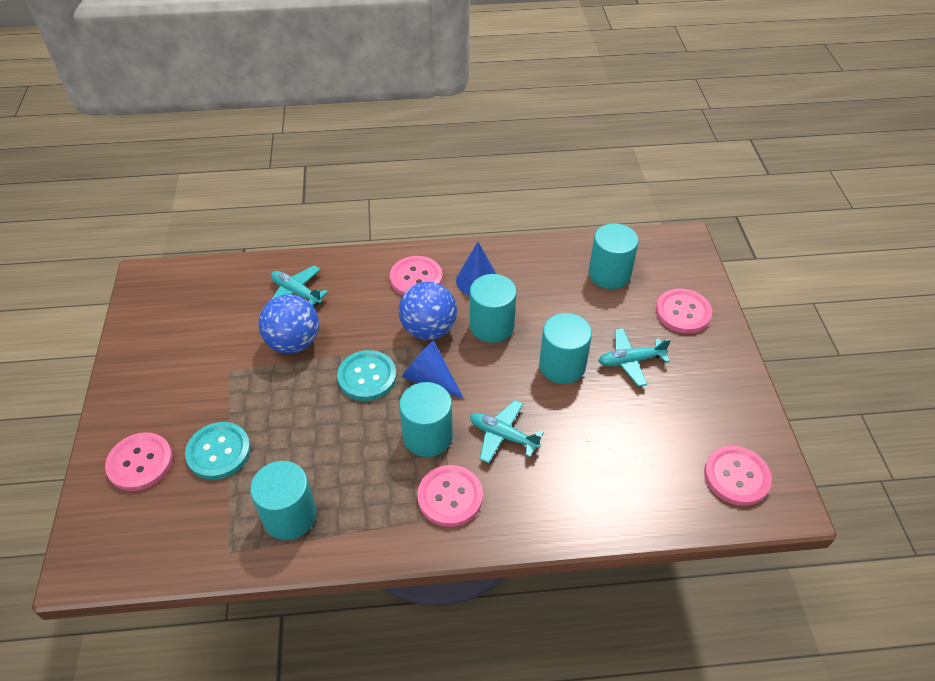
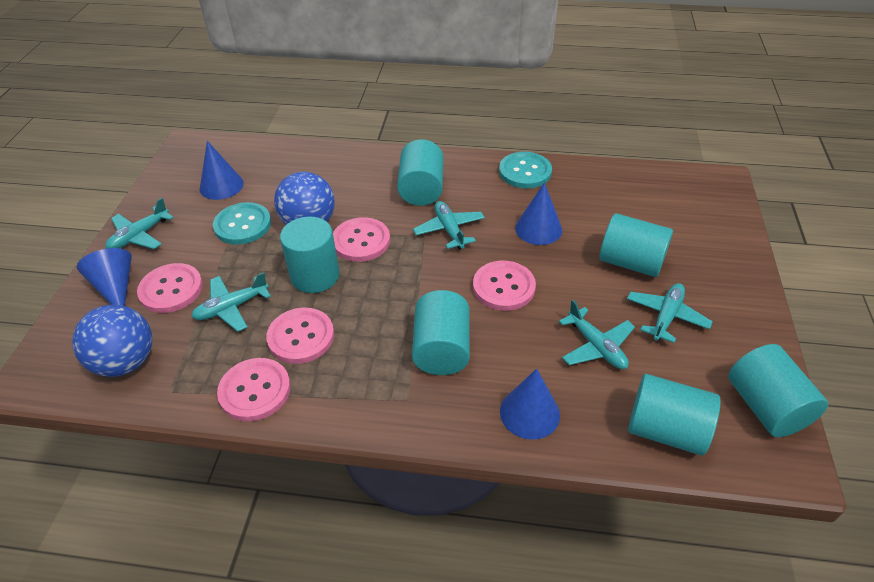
blue cone: 2 -> 4
turquoise cylinder: 5 -> 6
turquoise plane: 3 -> 5

